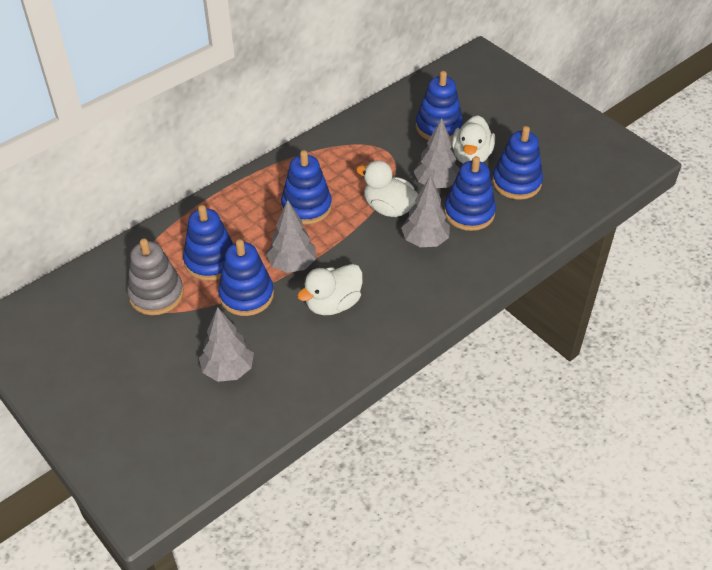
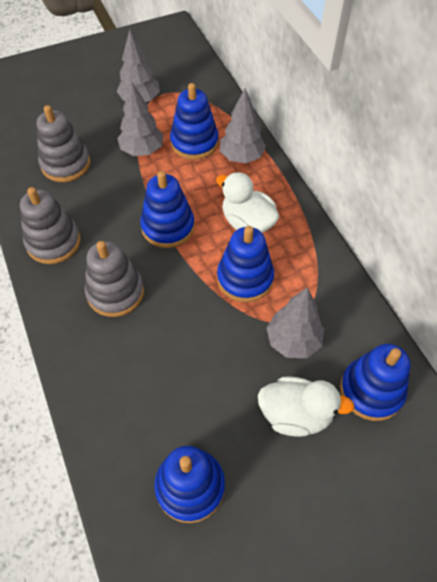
blue stacking toy: 6 -> 5
grey stacking toy: 1 -> 3
white duck: 3 -> 2

